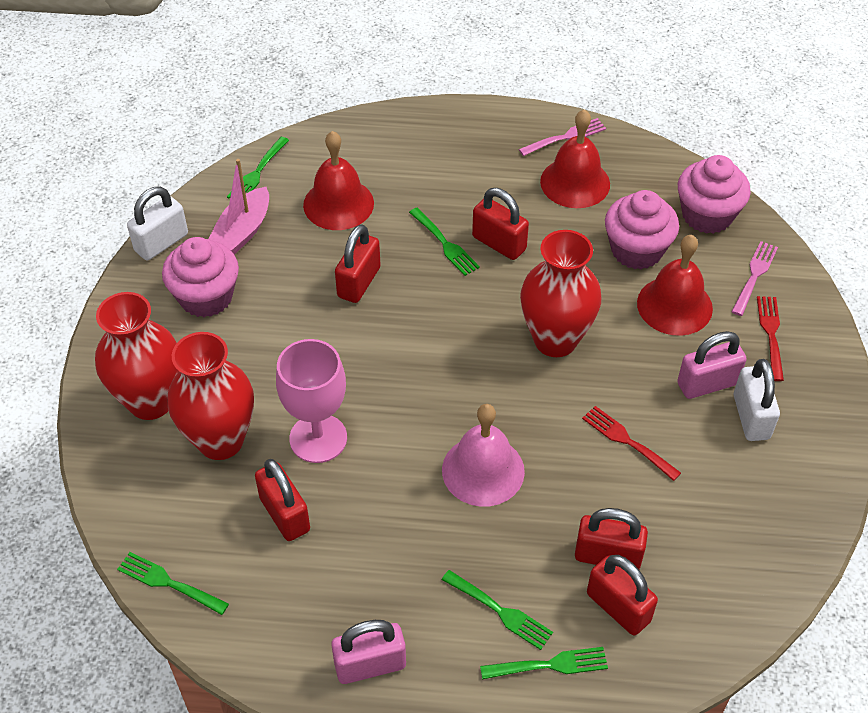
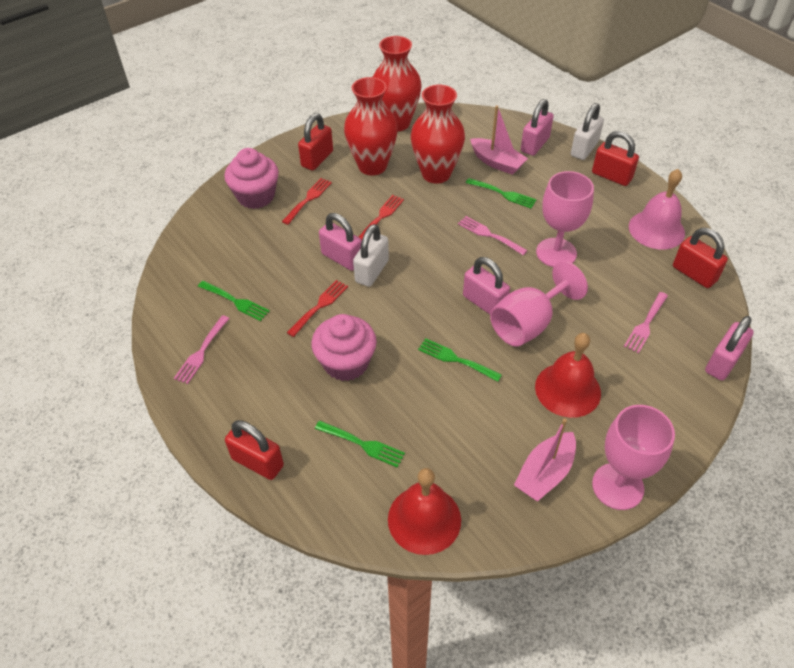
green fork: 5 -> 4
pink boat: 1 -> 2
pink cupcake: 3 -> 2
pink fork: 2 -> 3
pink goblet: 1 -> 3
pink padlock: 2 -> 4
red bell: 3 -> 2
red fork: 2 -> 3
red padlock: 5 -> 4

